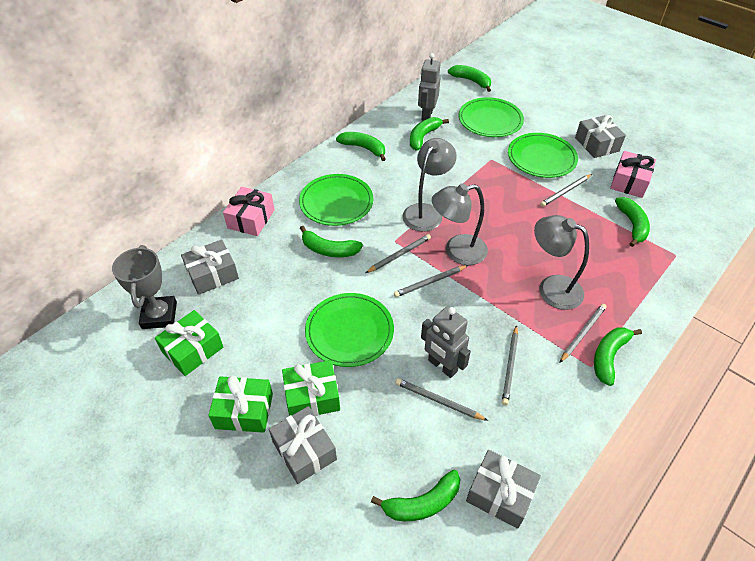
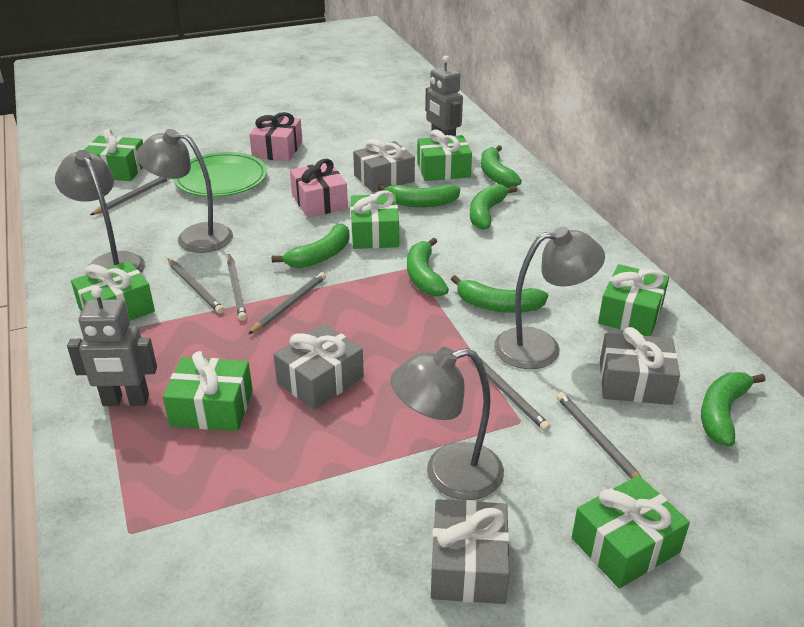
green gift: 3 -> 7
green plate: 4 -> 1
grey lamp: 3 -> 4
grey trophy: 1 -> 0

